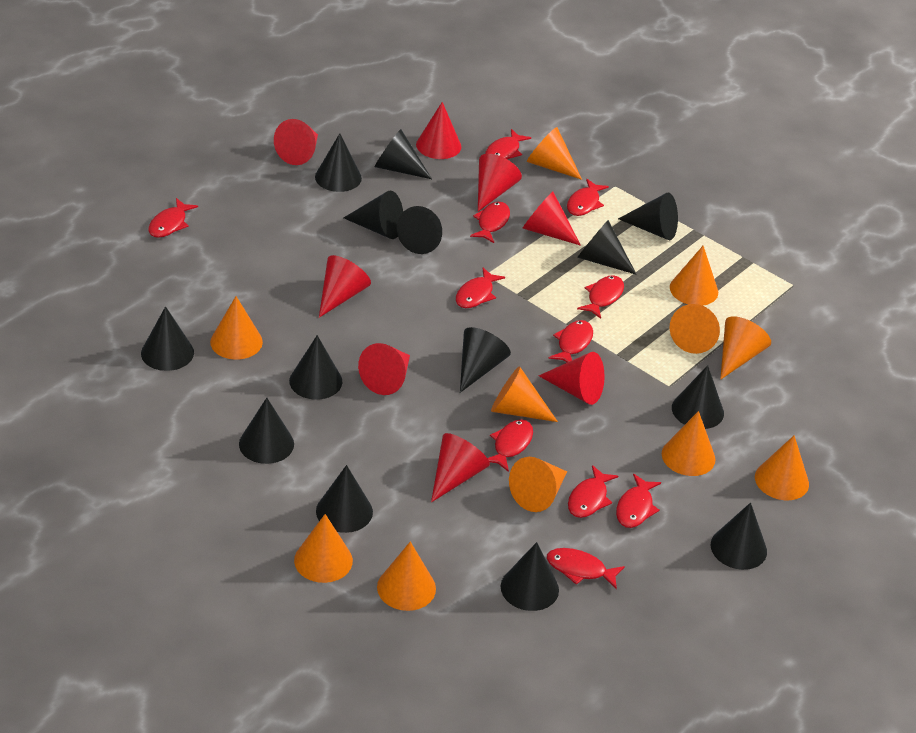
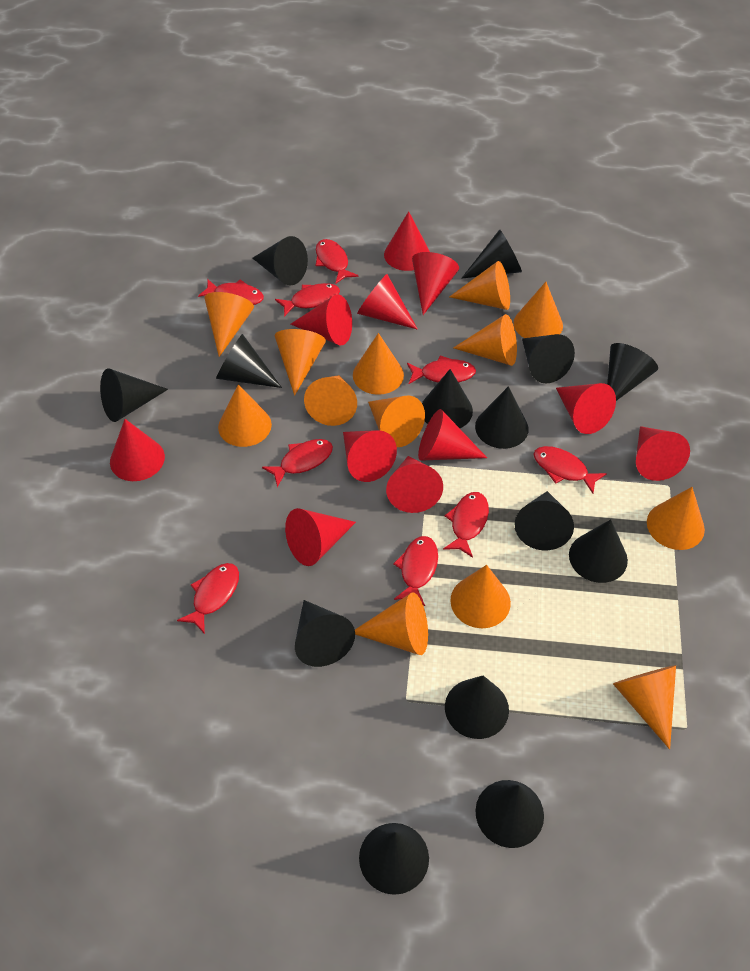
orange cone: 11 -> 13
red cone: 8 -> 11
red fish: 11 -> 9

